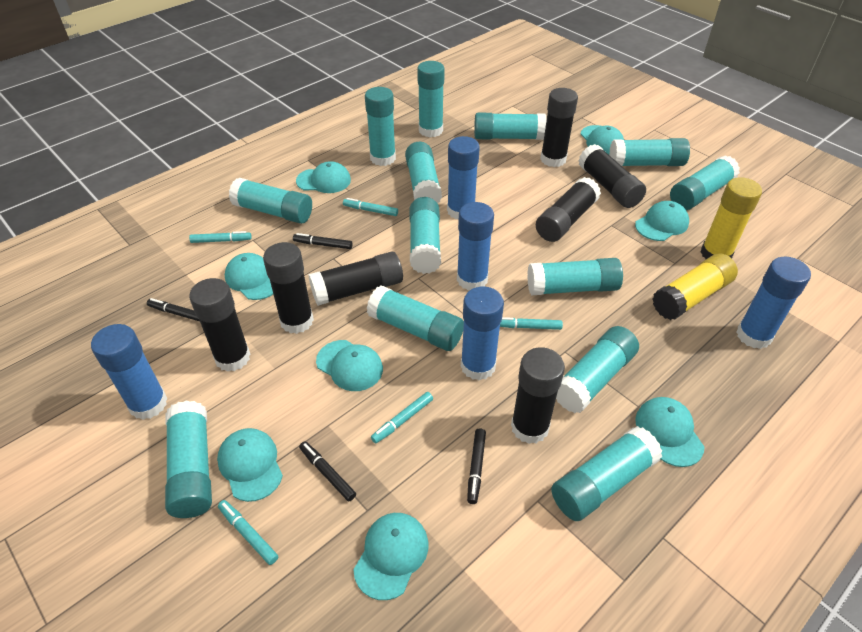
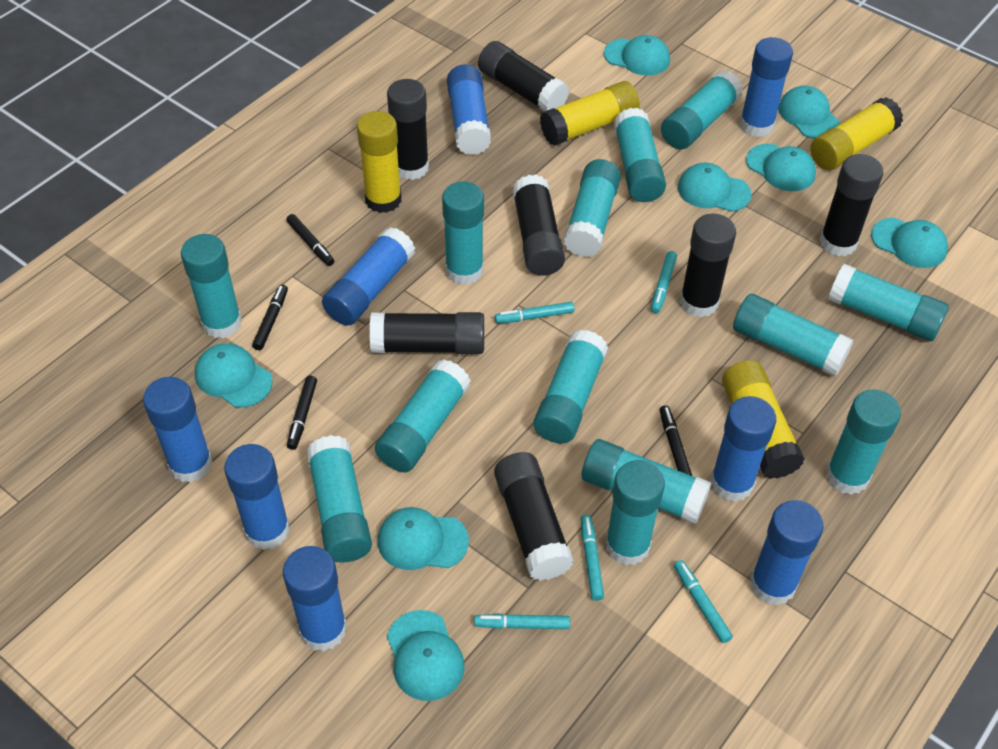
blue glue stick: 5 -> 8
yellow glue stick: 2 -> 4

